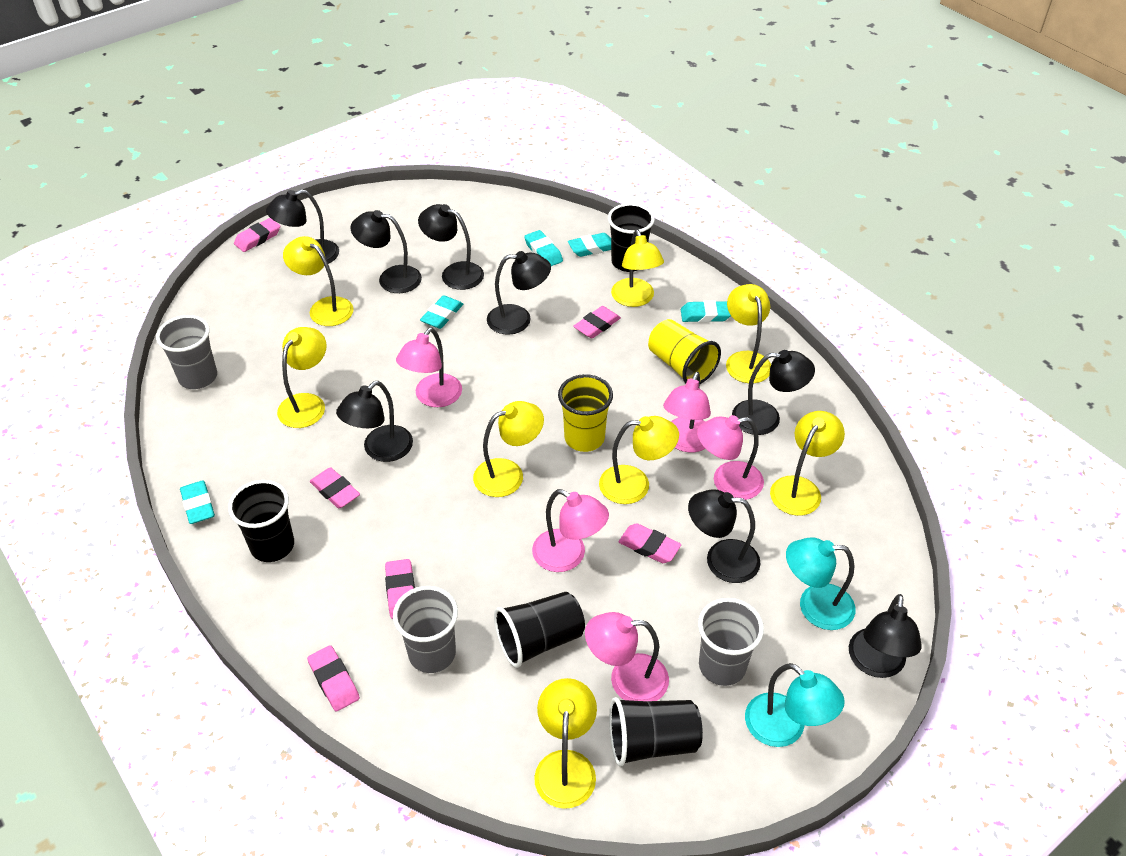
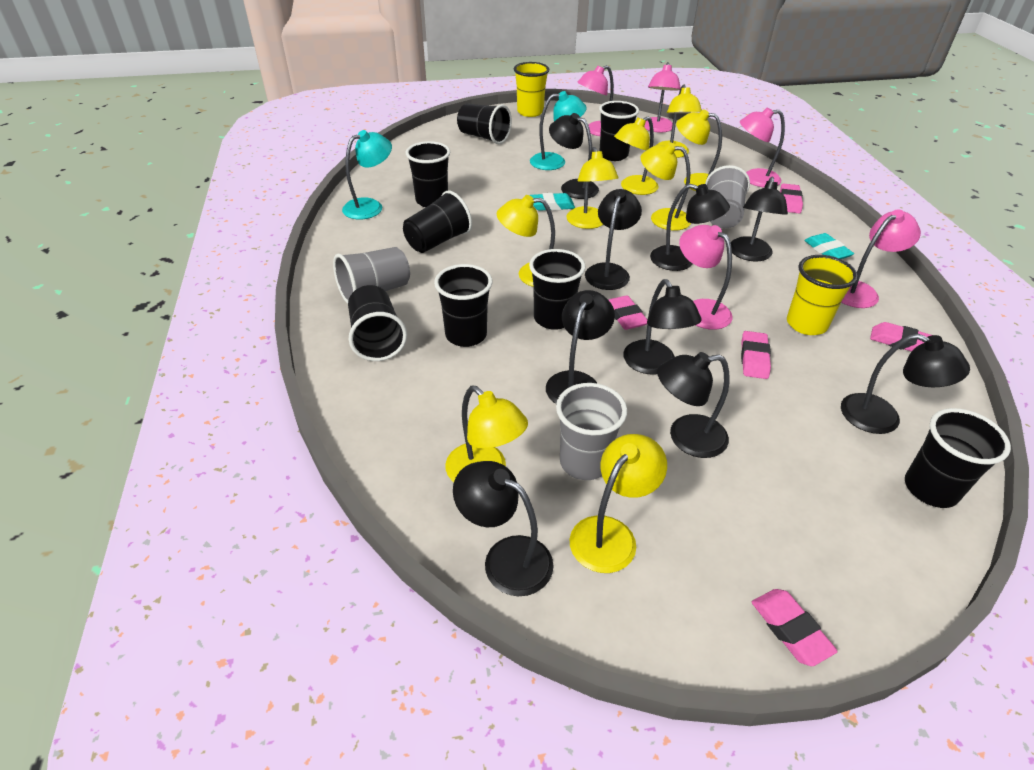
black cup: 4 -> 8
black lamp: 8 -> 9
pink eraser: 6 -> 5
turquoise eraser: 5 -> 2

